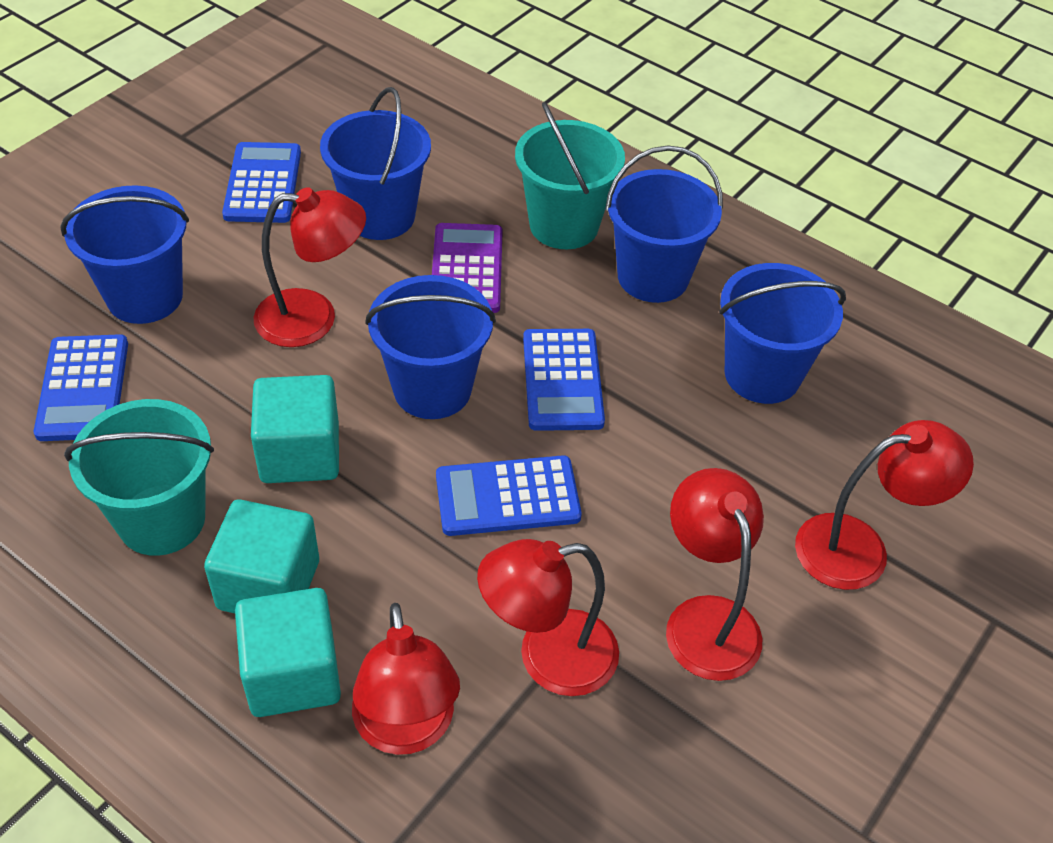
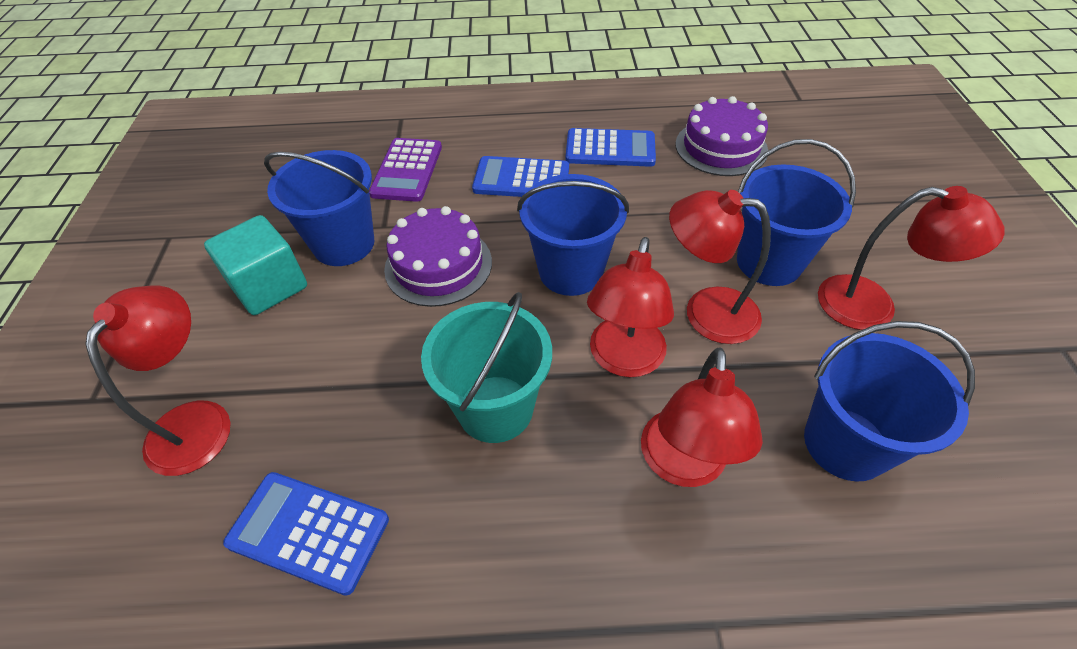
blue bucket: 5 -> 4
blue calculator: 4 -> 3
purple cake: 0 -> 2
turquoise bucket: 2 -> 1
turquoise cube: 3 -> 1

